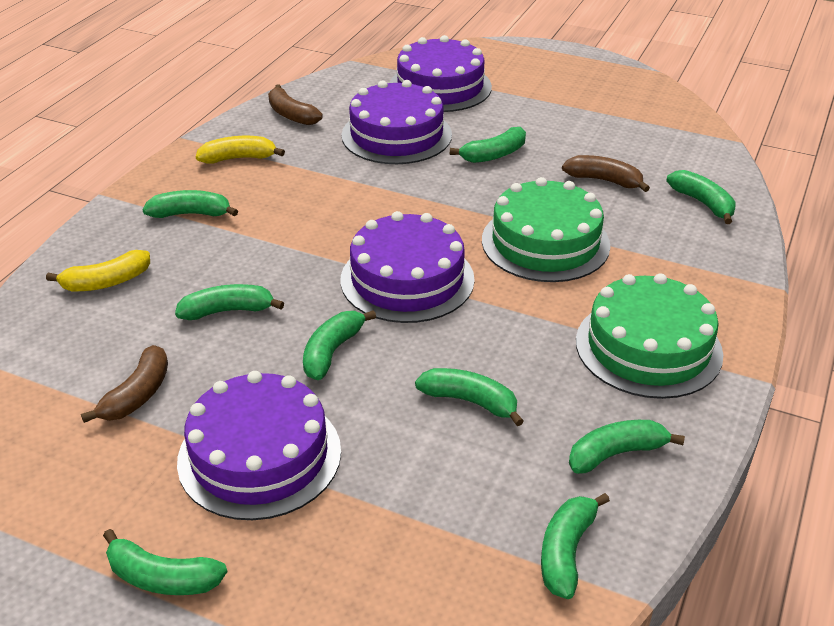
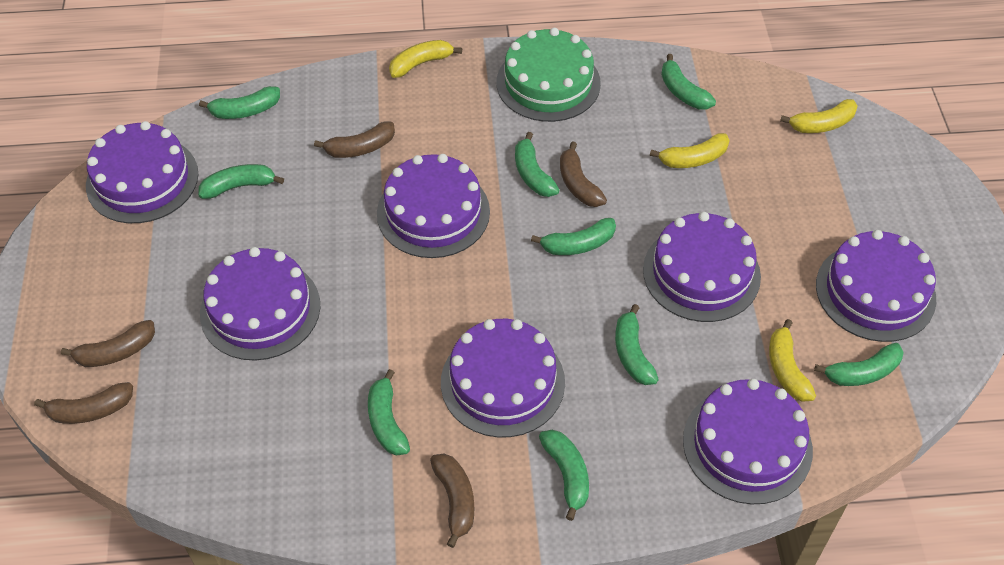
brown banana: 3 -> 5
green cake: 2 -> 1
purple cake: 4 -> 7
yellow banana: 2 -> 4

